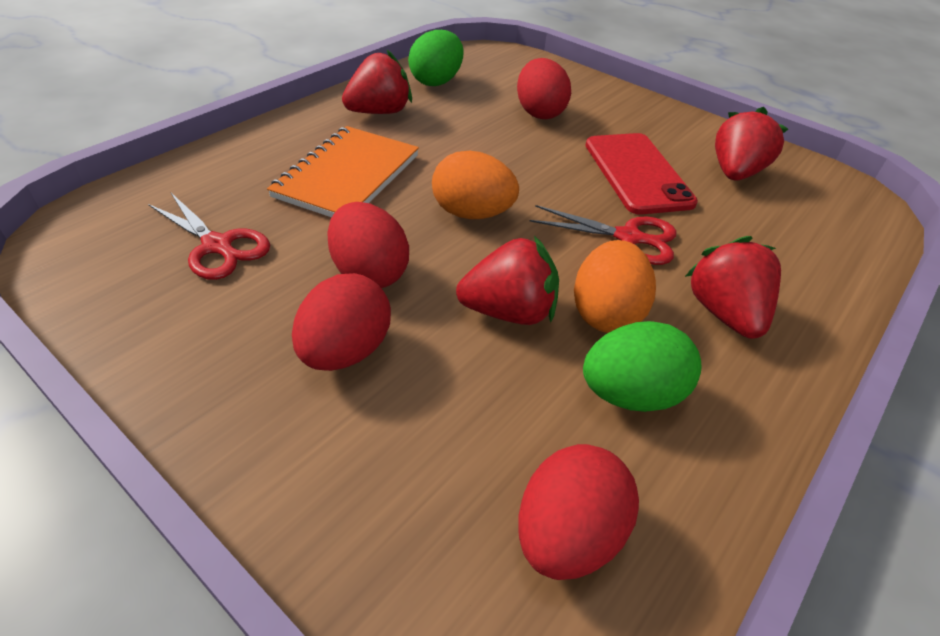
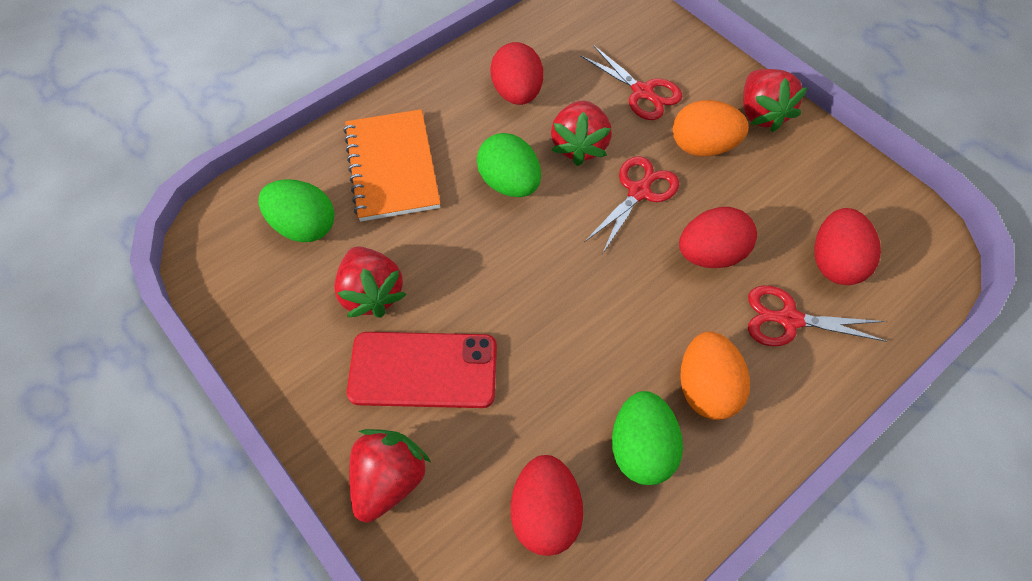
green egg: 2 -> 3
red scissors: 2 -> 3

